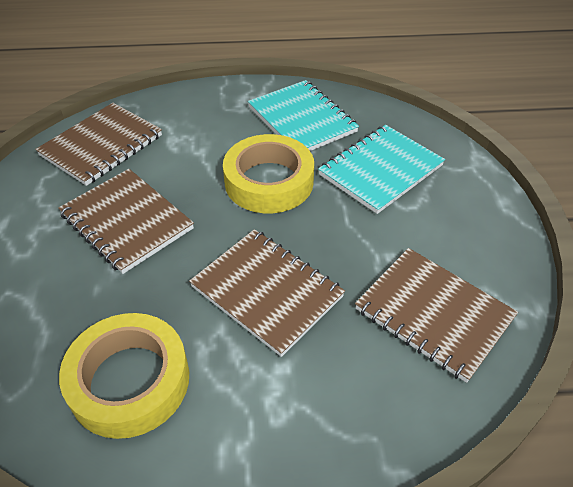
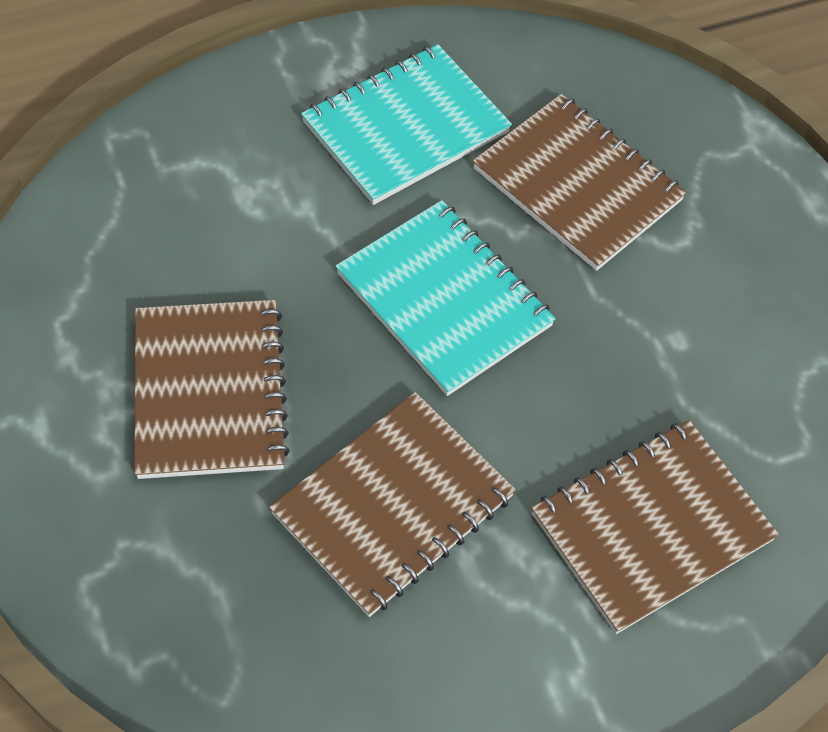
yellow tape: 2 -> 0

